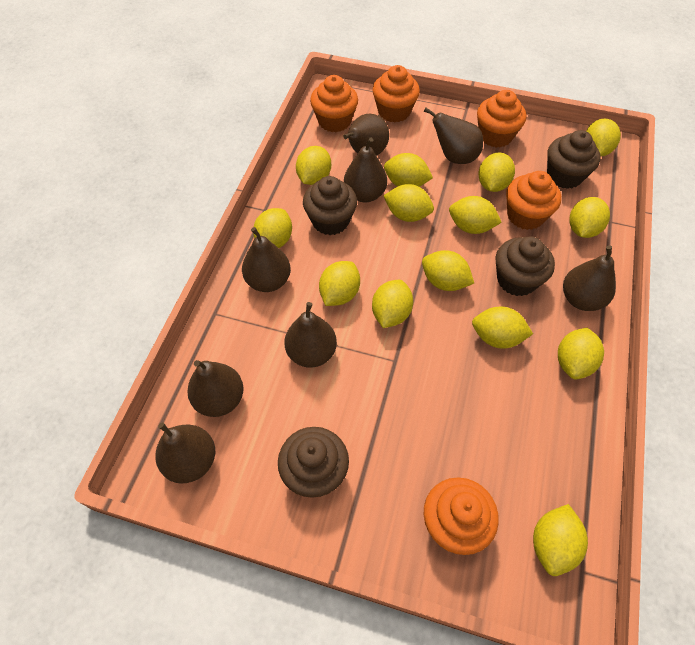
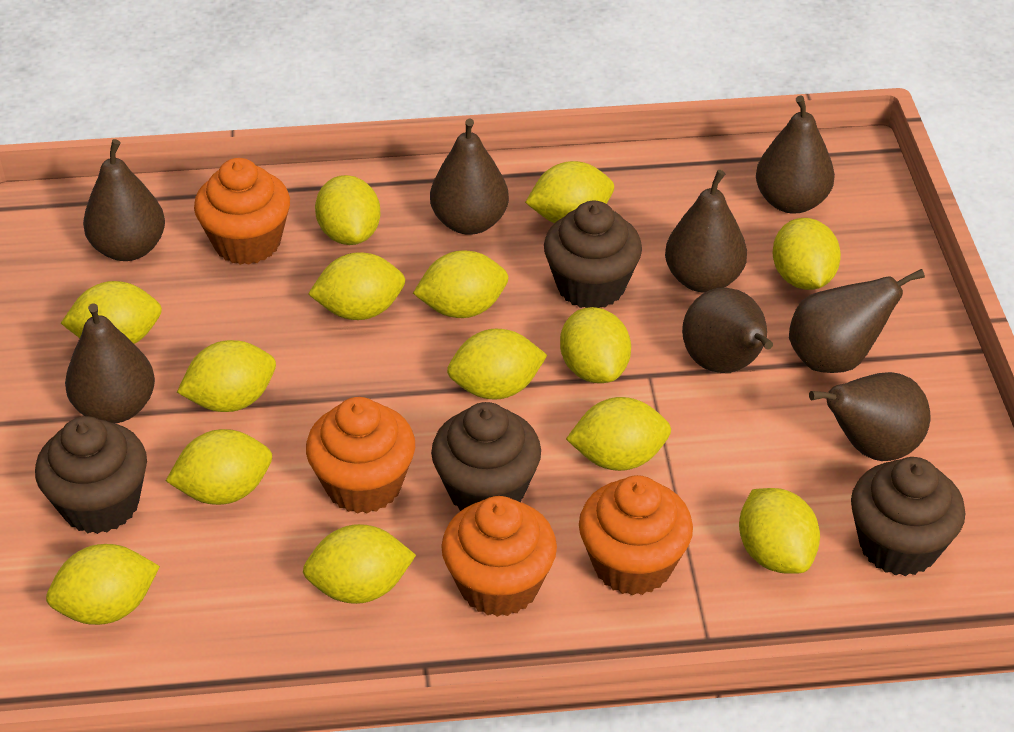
orange cupcake: 5 -> 4

